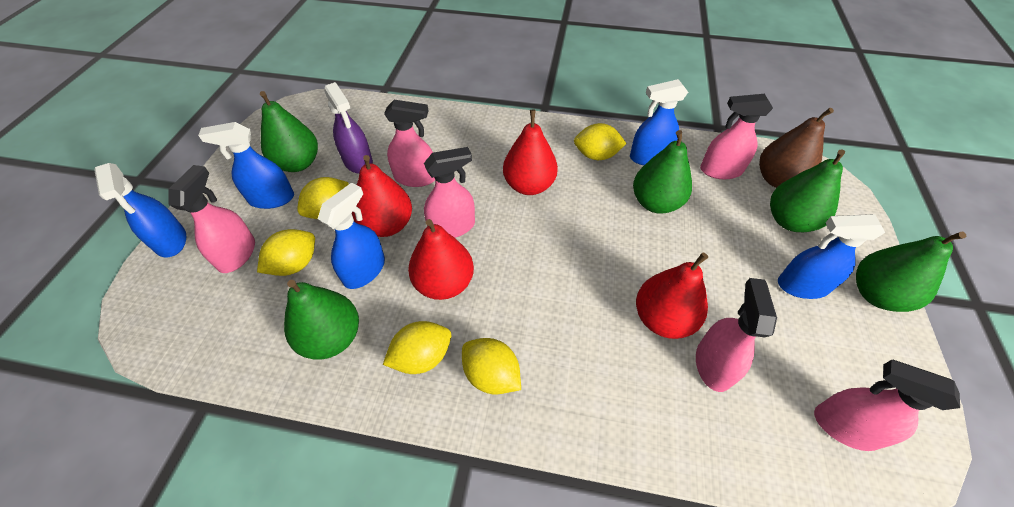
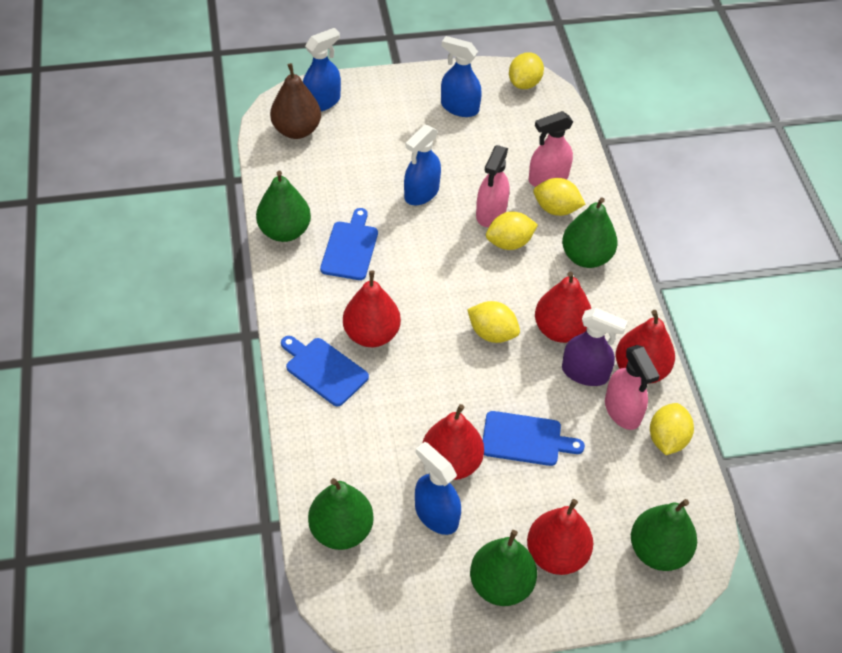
blue cutting board: 0 -> 3
blue spray bottle: 5 -> 4
pink spray bottle: 6 -> 3
red pear: 4 -> 5

